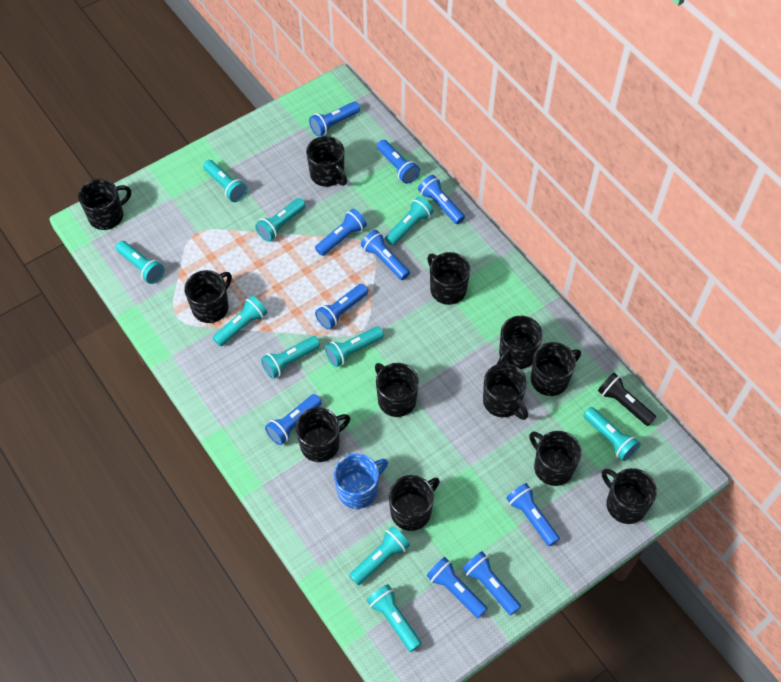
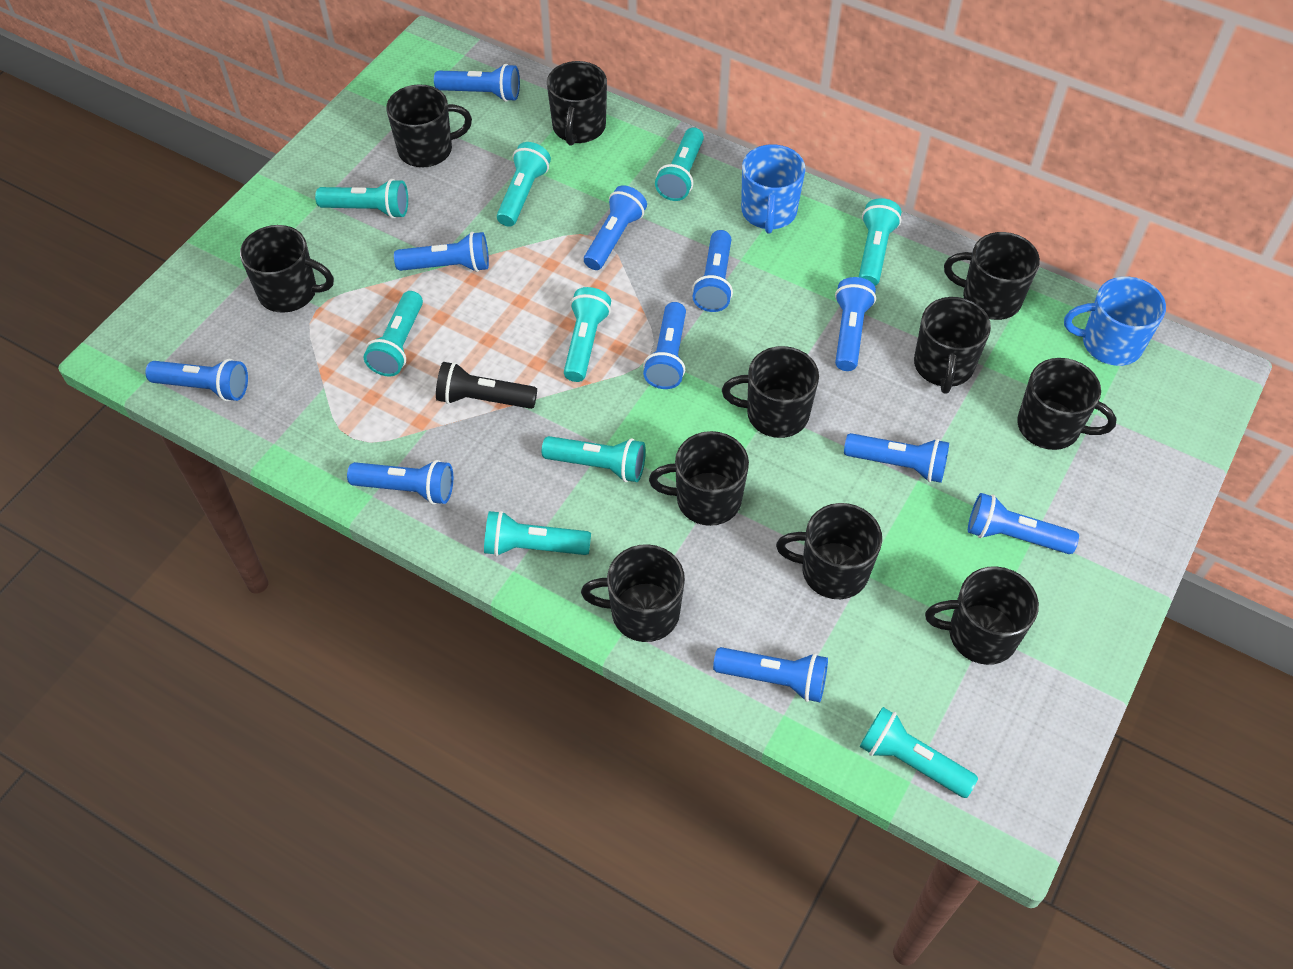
black mug: 12 -> 11
blue flashlight: 10 -> 11
blue mug: 1 -> 2
turquoise flashlight: 10 -> 9

